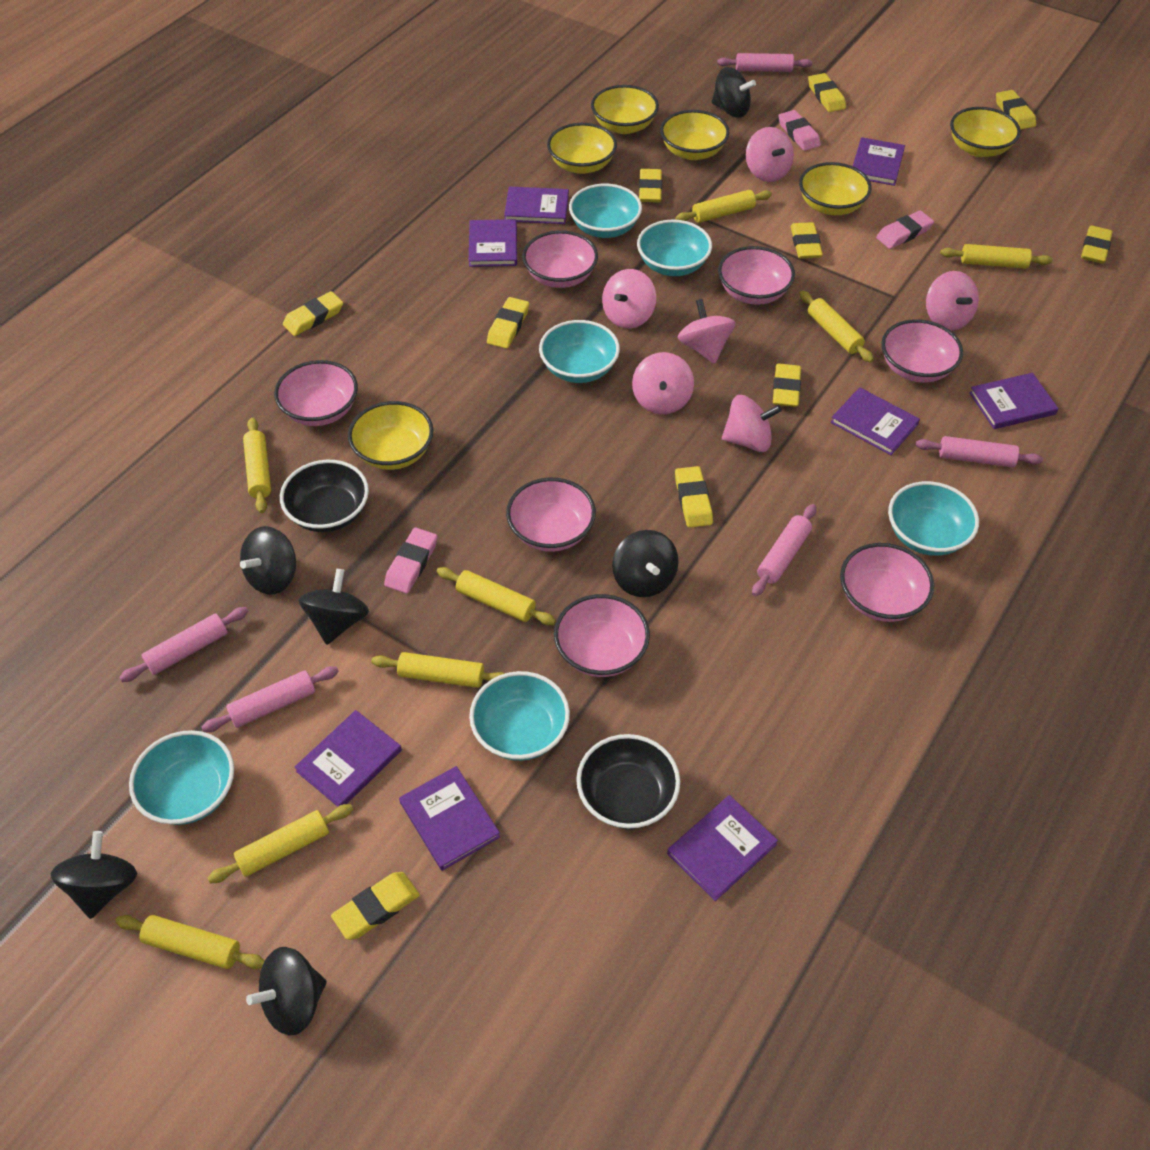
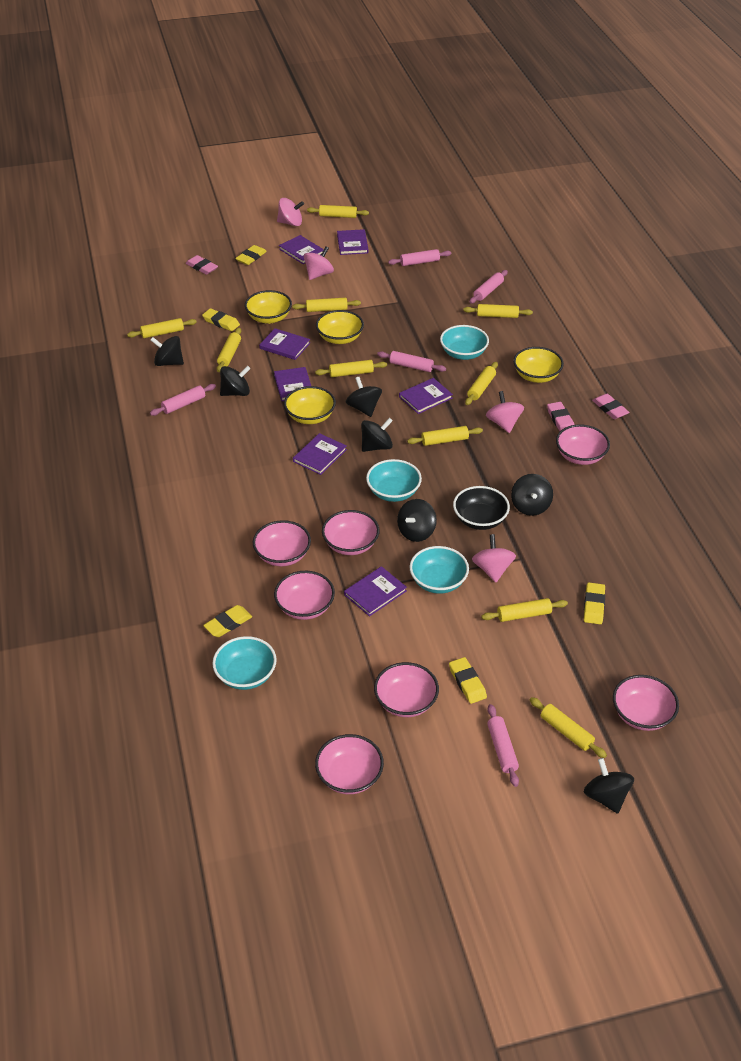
black bowl: 2 -> 1
black spinning top: 6 -> 7
pink spinning top: 6 -> 4
purple book: 8 -> 7
turquoise bowl: 6 -> 4
yellow bowl: 6 -> 4
yellow eraser: 10 -> 5
yellow rolling pin: 8 -> 10

